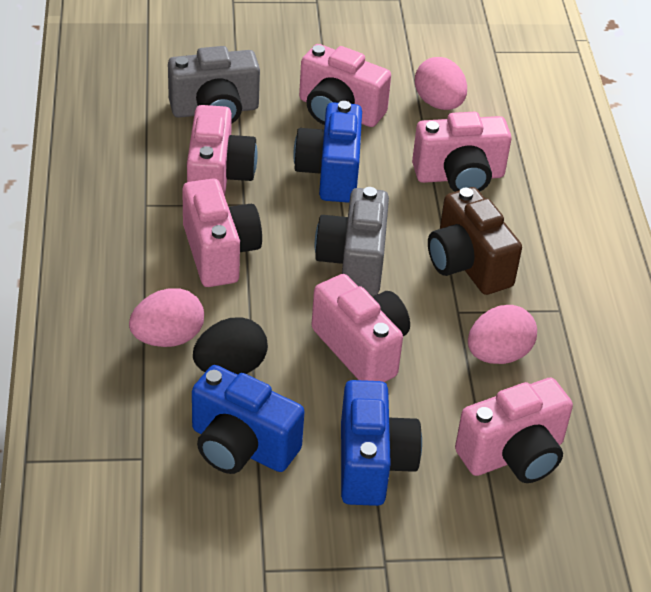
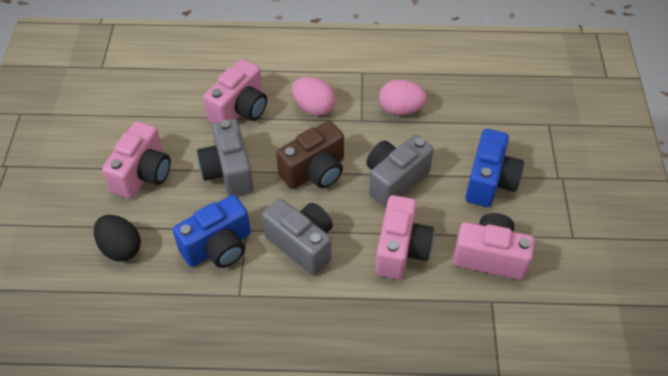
blue camera: 3 -> 2
grey camera: 2 -> 3
pink camera: 6 -> 4
pink egg: 3 -> 2

